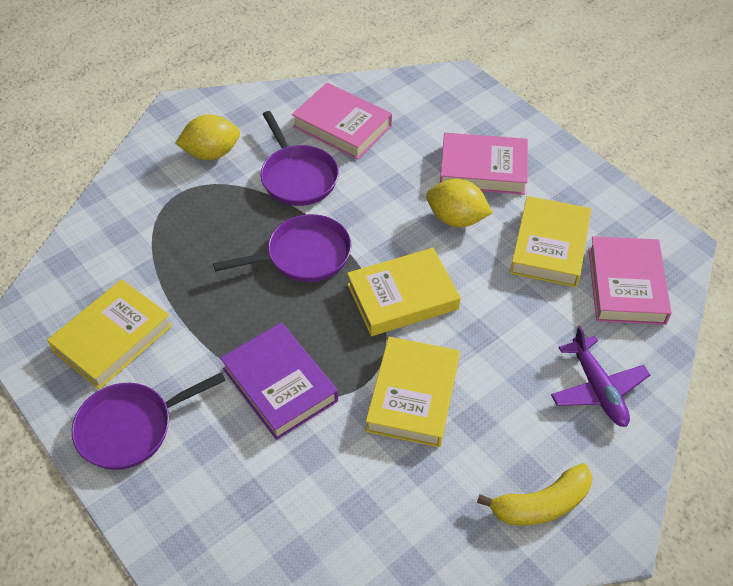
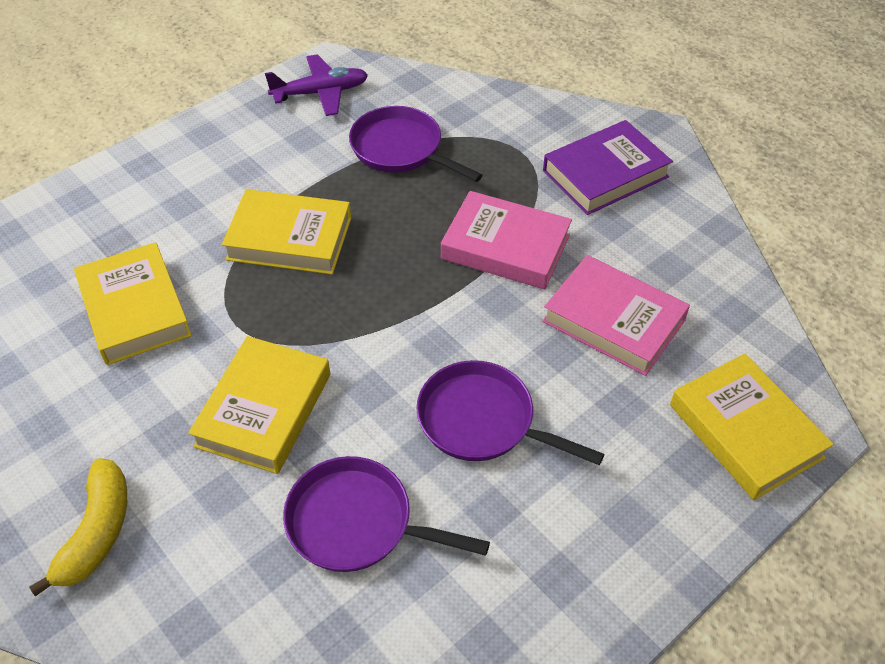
pink book: 3 -> 2
yellow lemon: 2 -> 0

